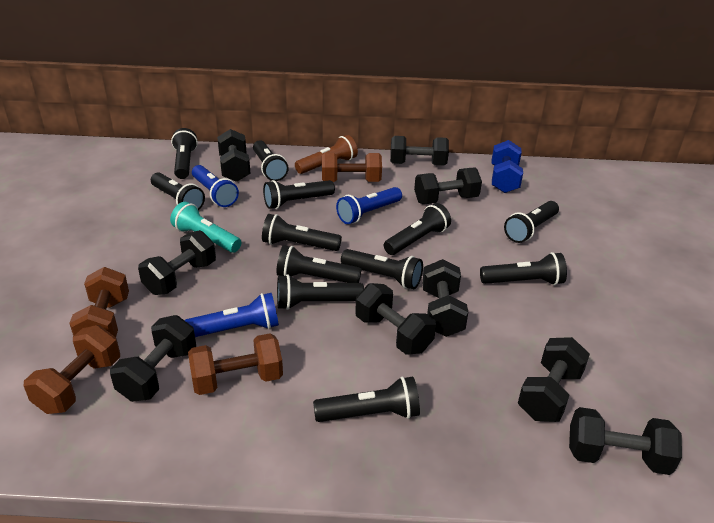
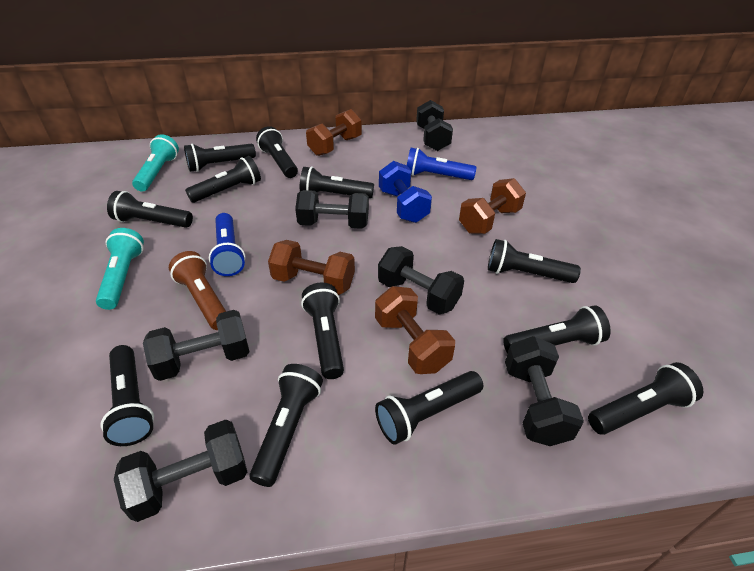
black dumbbell: 9 -> 6
blue flashlight: 3 -> 2
turquoise flashlight: 1 -> 2

